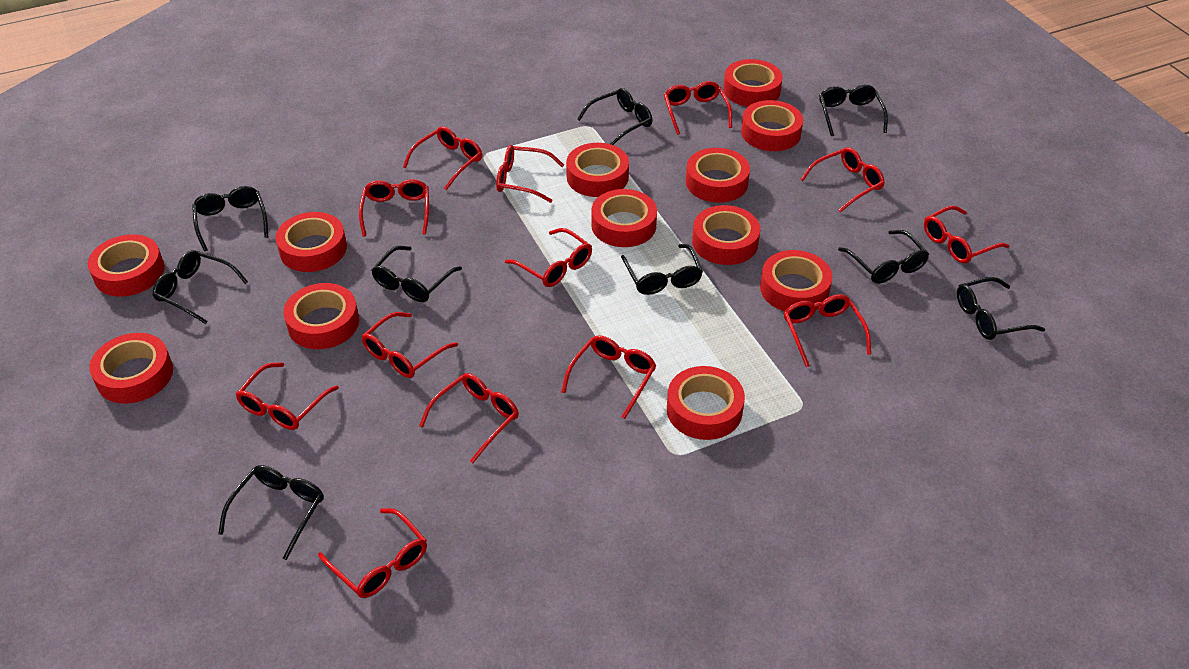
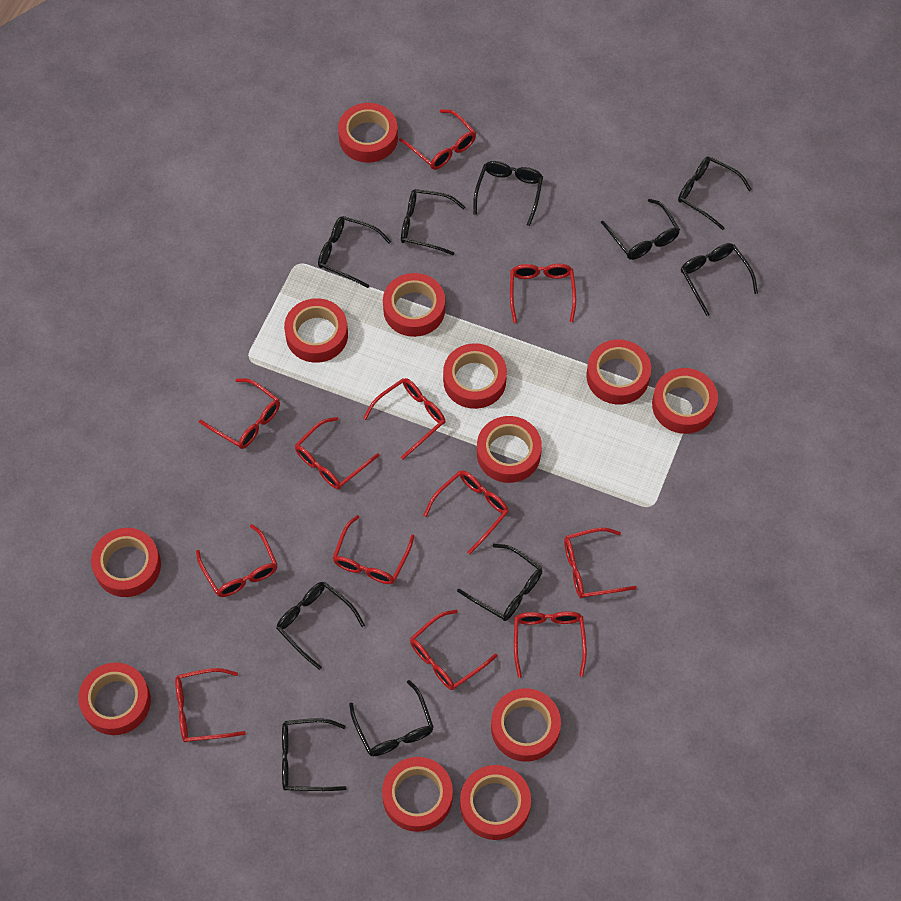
black glasses: 9 -> 10
red glasses: 13 -> 12

